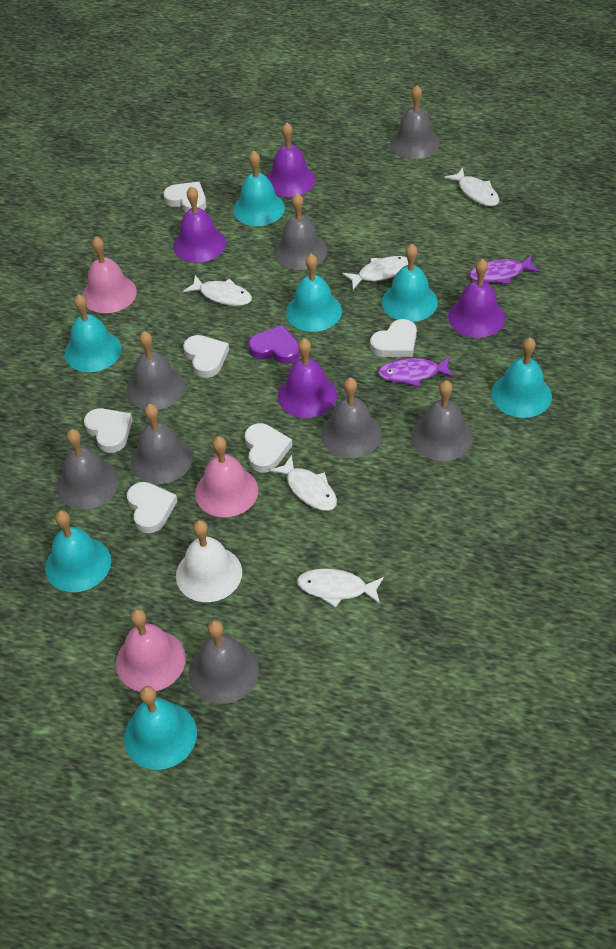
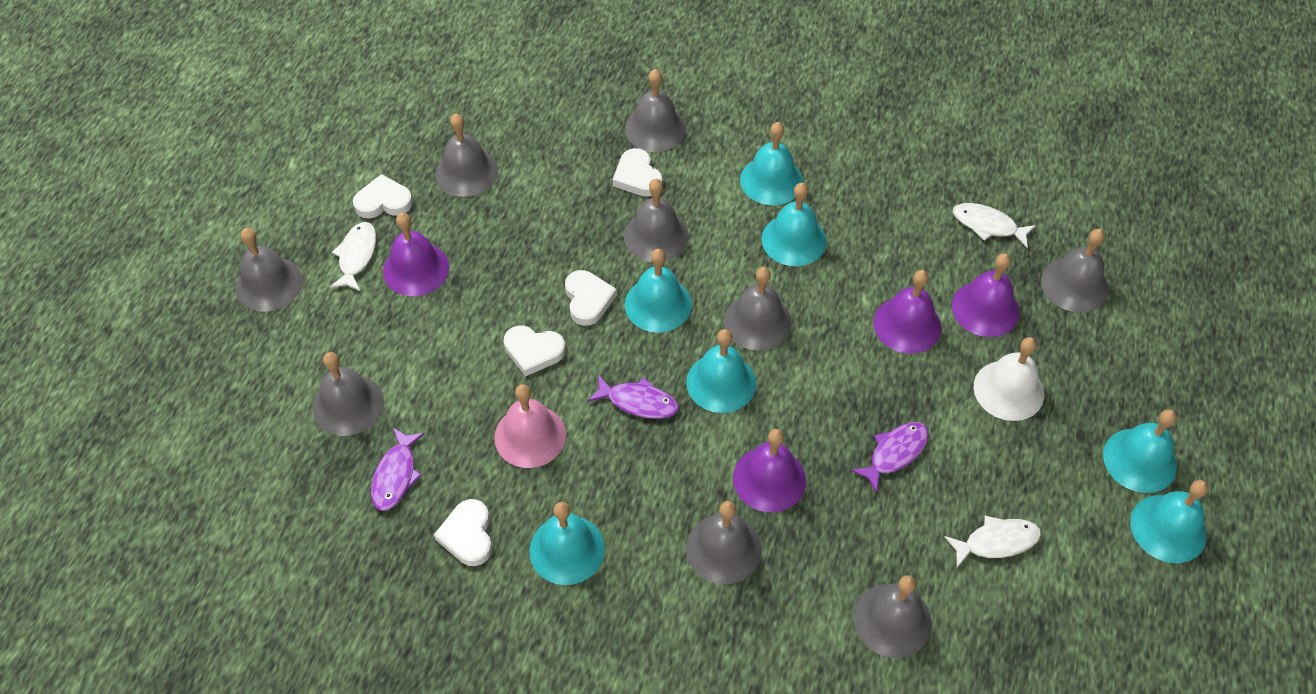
grey bell: 8 -> 9
pink bell: 3 -> 1
purple fish: 2 -> 3
purple heart: 1 -> 0
white fish: 5 -> 3
white heart: 6 -> 5

